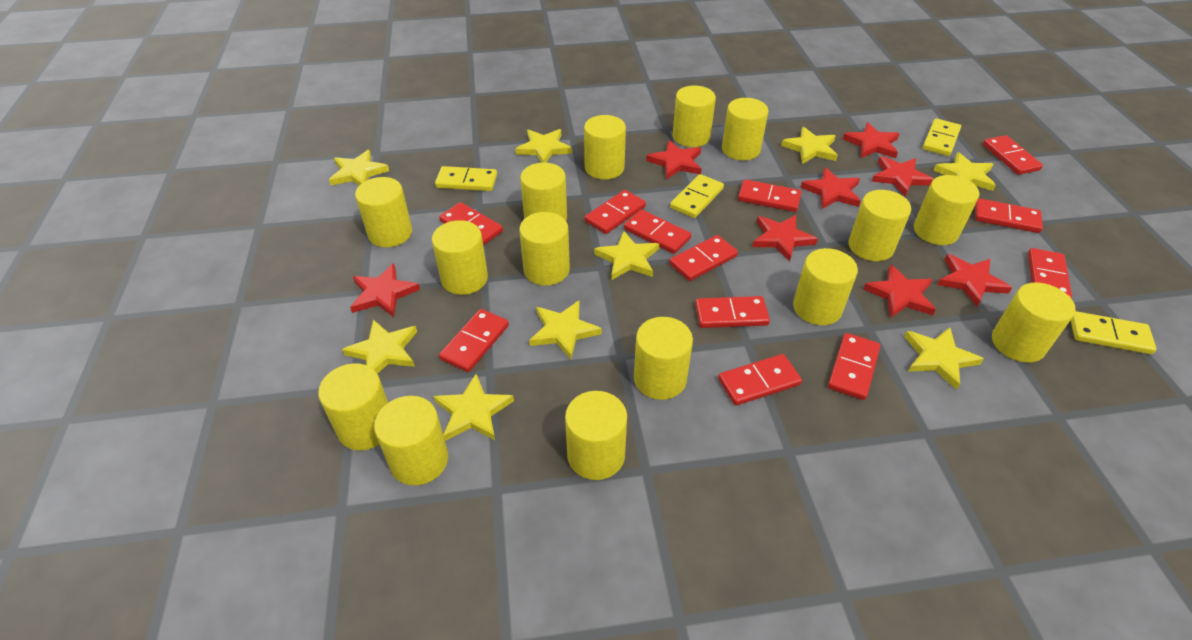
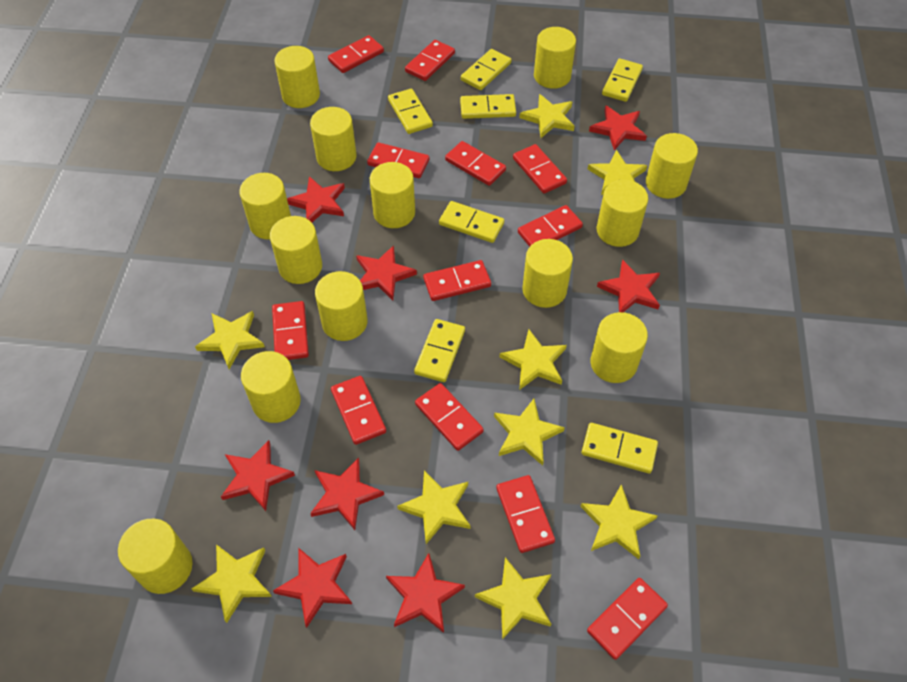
yellow cylinder: 15 -> 13
yellow domino: 4 -> 7

